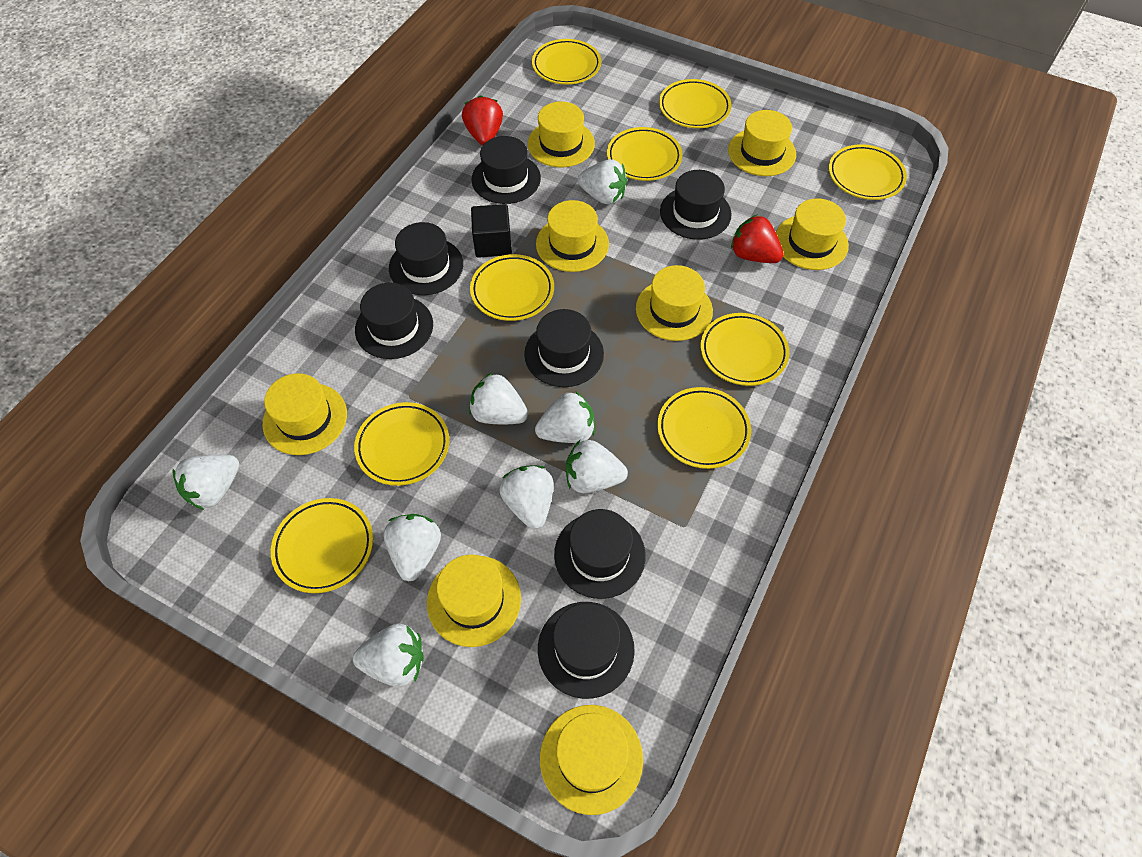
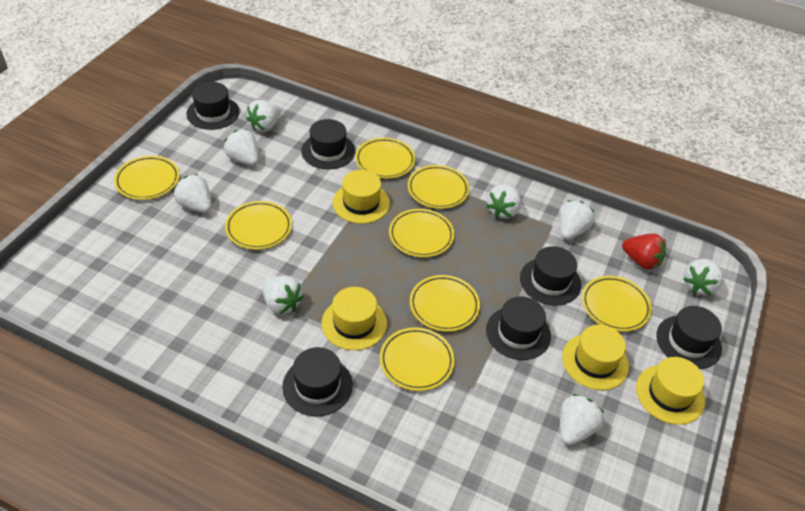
black cube: 1 -> 0
black hat: 7 -> 6
red strawberry: 2 -> 1
yellow hat: 8 -> 4
yellow plate: 9 -> 8

